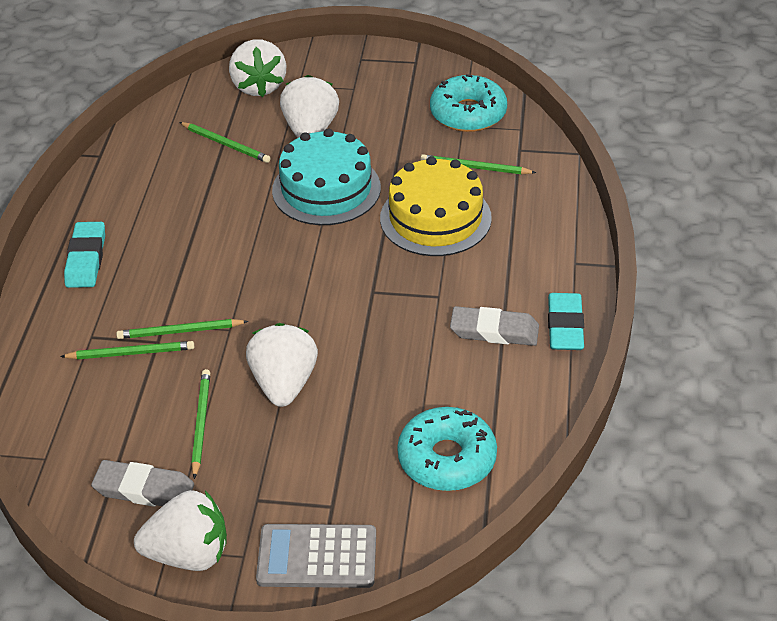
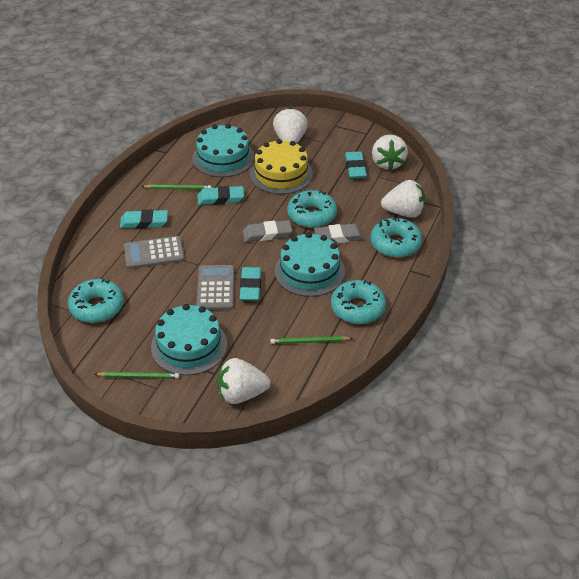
green pencil: 5 -> 3
grey calculator: 1 -> 2
turquoise cake: 1 -> 3
turquoise donut: 2 -> 4
turquoise eraser: 2 -> 4

